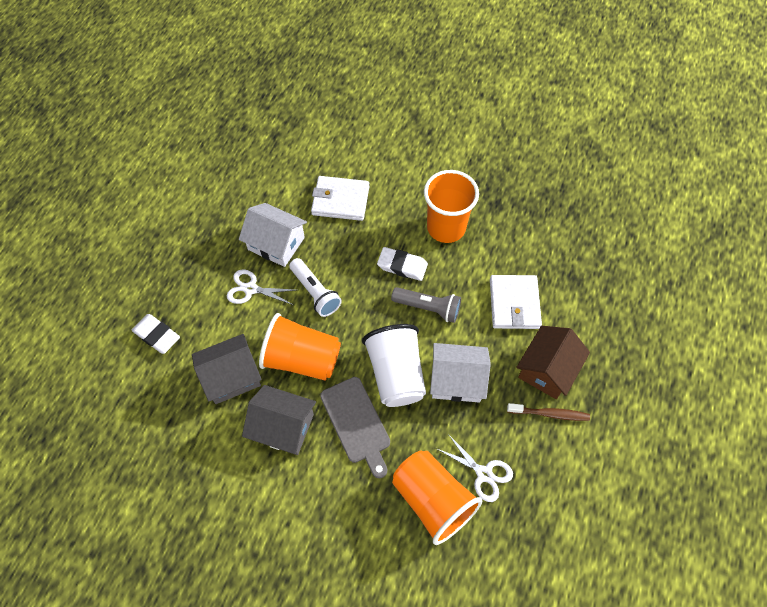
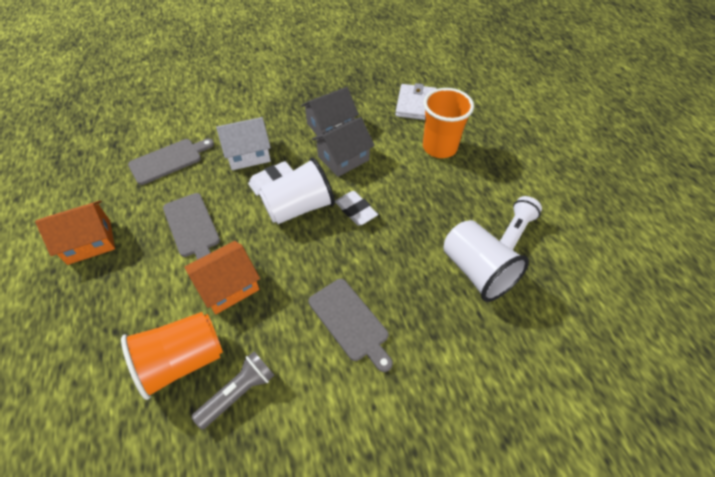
brown house: 1 -> 0
brown toothbrush: 1 -> 0
grey cutting board: 1 -> 3
orange cup: 3 -> 2
orange house: 0 -> 2
white cup: 1 -> 2
white house: 2 -> 1
white scissors: 2 -> 0
white wallet: 2 -> 1

